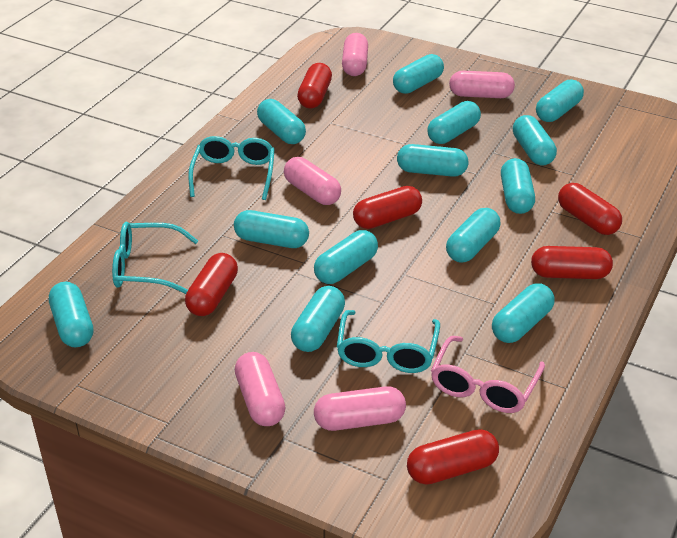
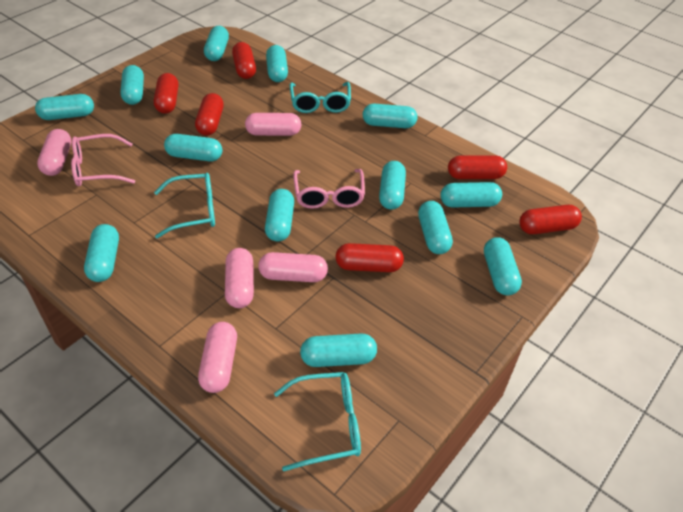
pink glasses: 1 -> 2

